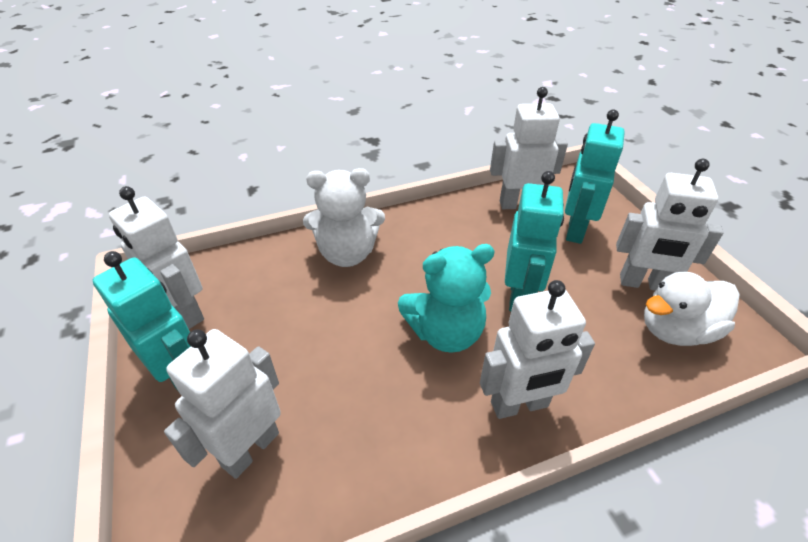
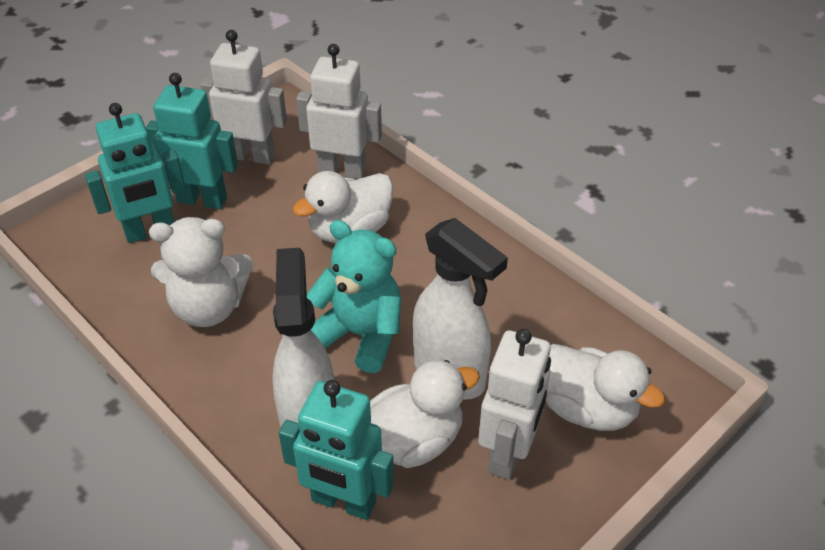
white duck: 1 -> 3
white robot: 5 -> 3
white spray bottle: 0 -> 2

